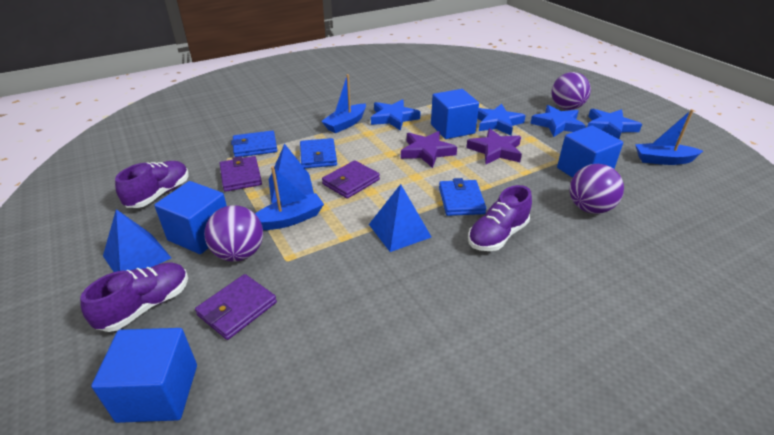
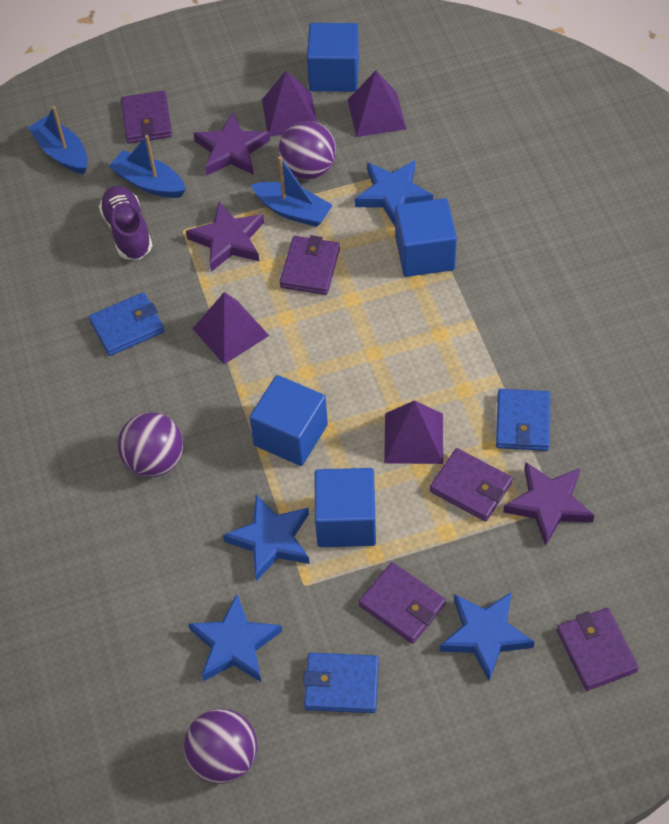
blue pyramid: 3 -> 0
purple pyramid: 0 -> 4
purple shoe: 3 -> 1
purple star: 2 -> 3
purple wallet: 3 -> 5

